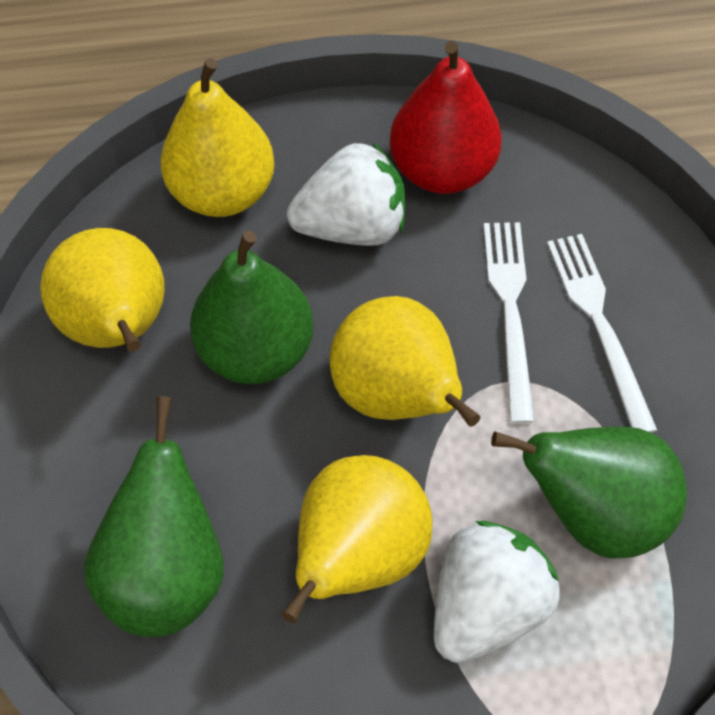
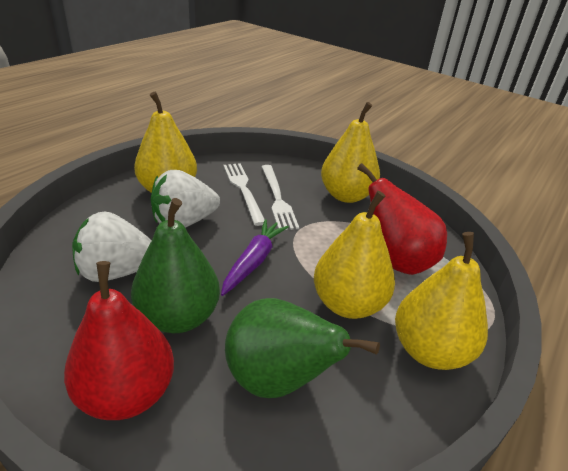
green pear: 3 -> 2
purple carrot: 0 -> 1
red pear: 1 -> 2

